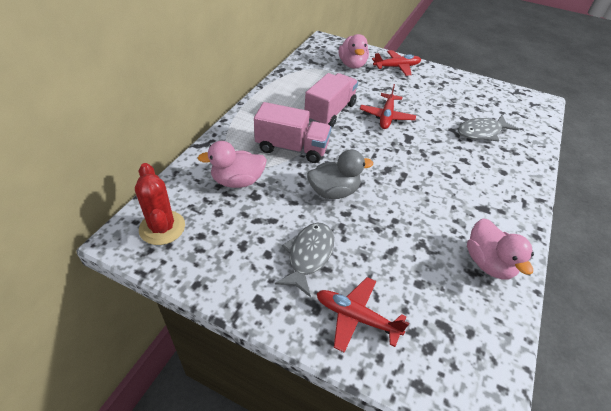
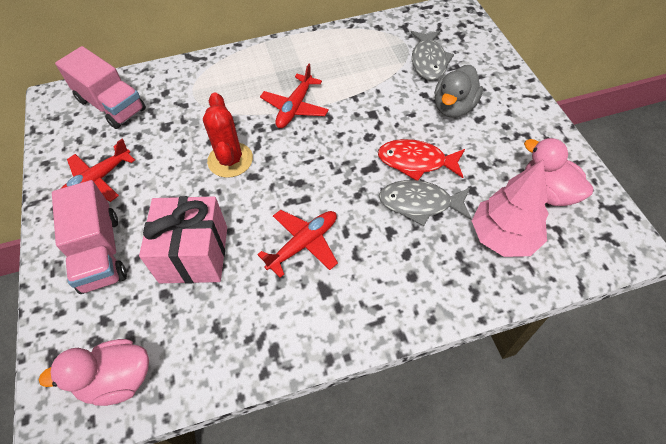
pink duck: 3 -> 2
pink gift: 0 -> 1
pink tree: 0 -> 1
red fish: 0 -> 1

